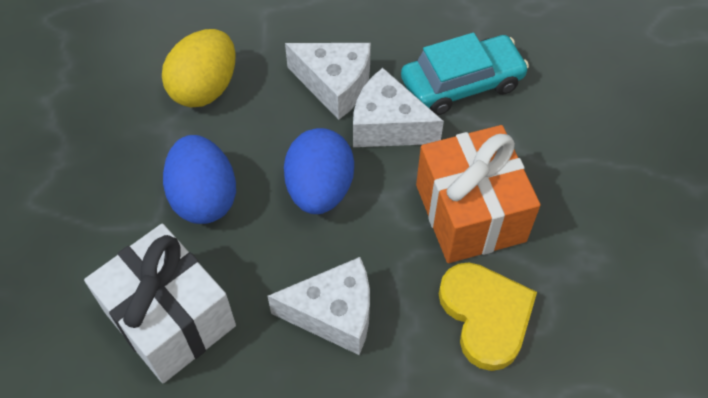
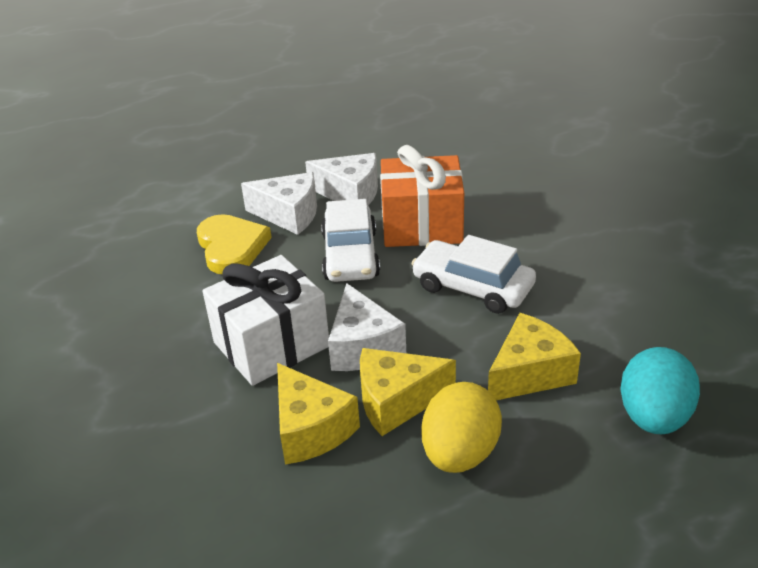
blue egg: 2 -> 0
turquoise car: 1 -> 0
turquoise egg: 0 -> 1
white car: 0 -> 2
yellow cheese: 0 -> 3

